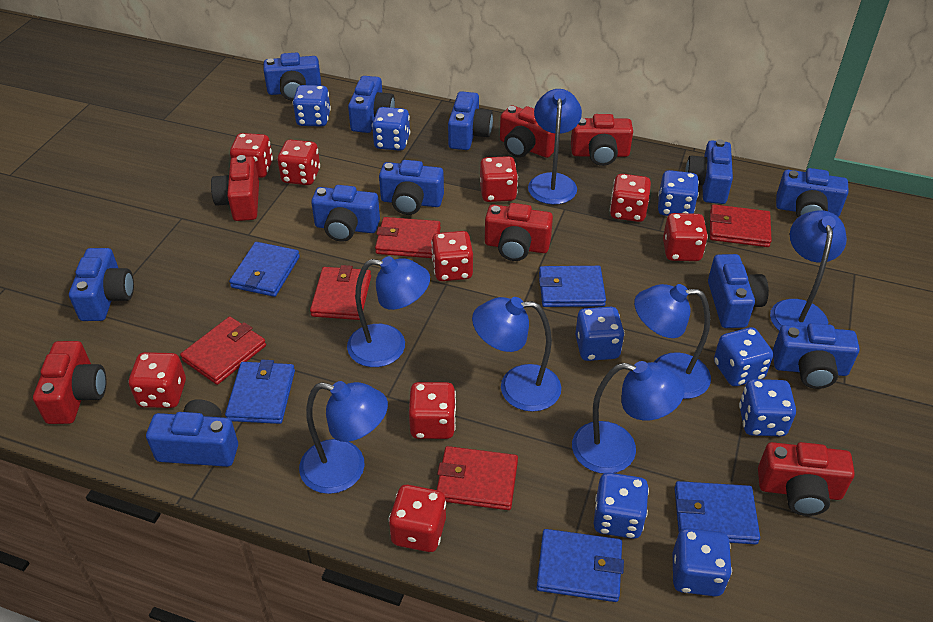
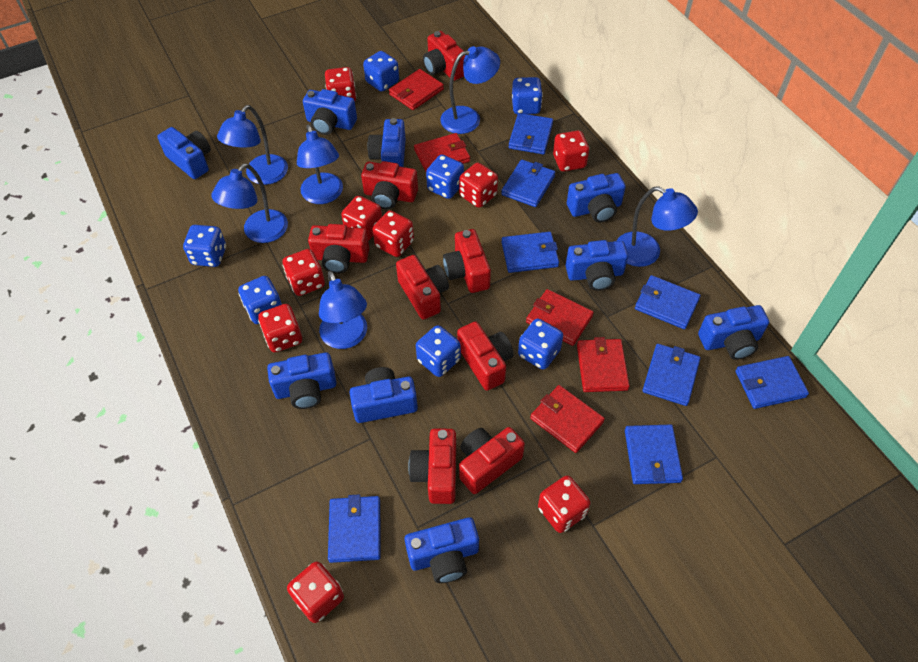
blue camera: 11 -> 9
blue dice: 8 -> 7
blue lamp: 7 -> 6
blue wallet: 5 -> 8
red camera: 6 -> 8

